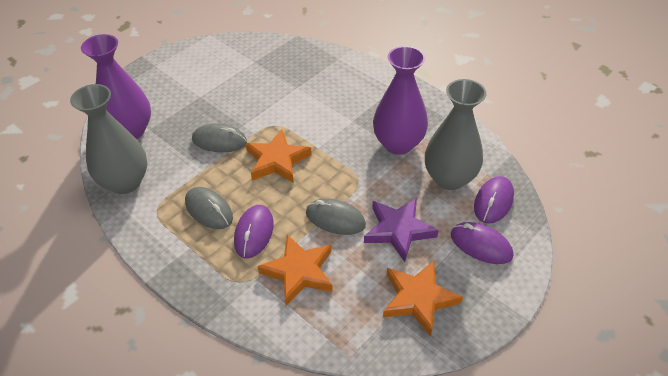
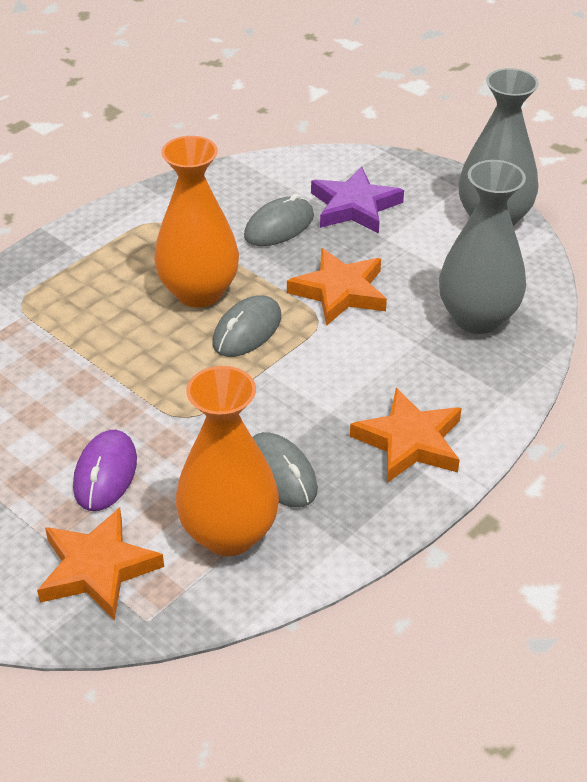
orange vase: 0 -> 2
purple mouse: 3 -> 1
purple vase: 2 -> 0

